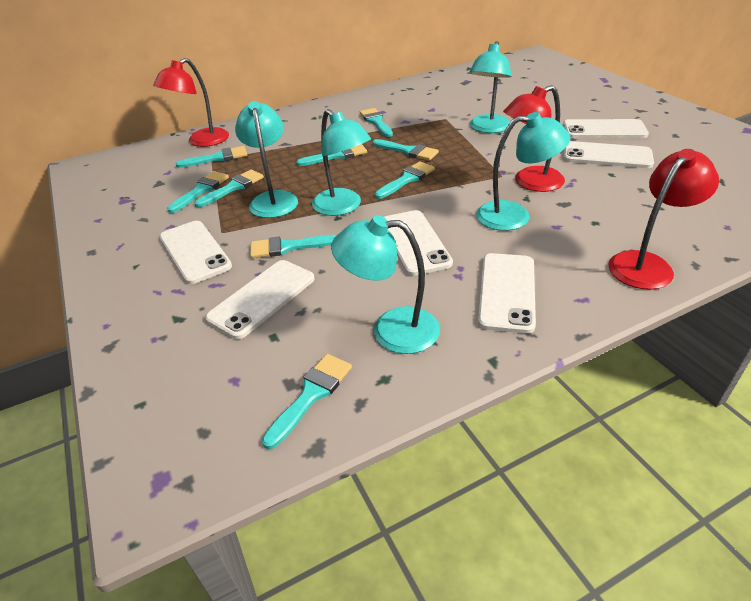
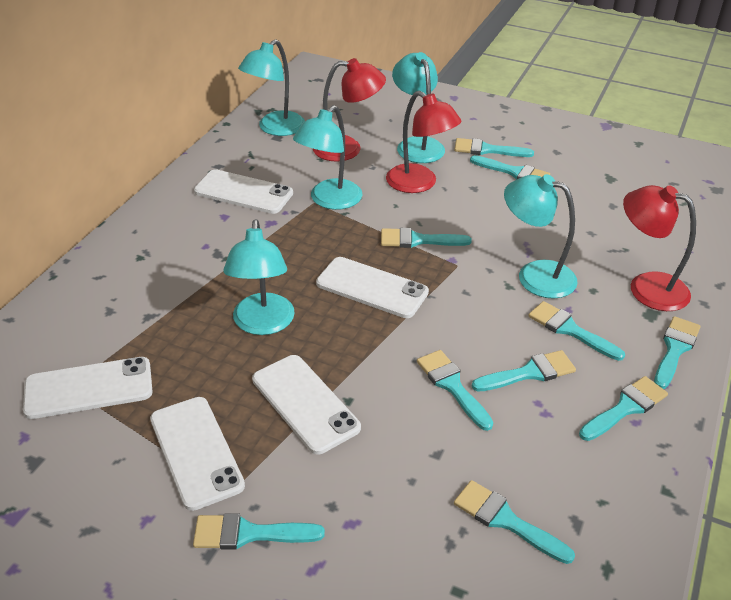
turquoise brush: 9 -> 10
white phone: 6 -> 5

